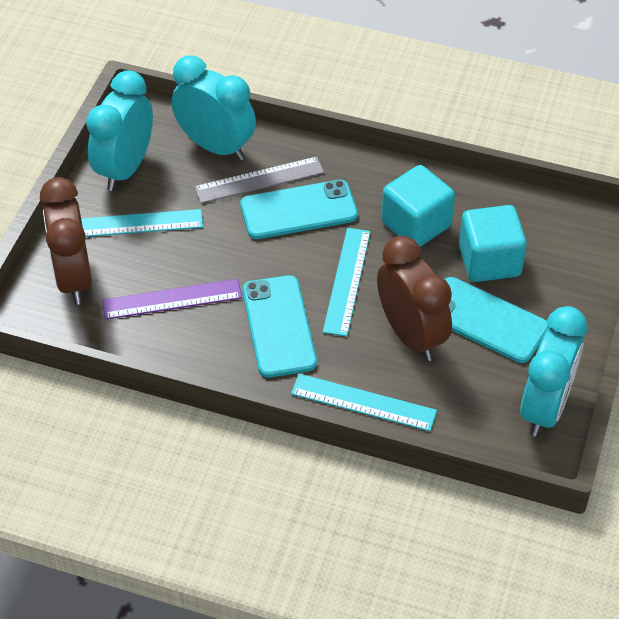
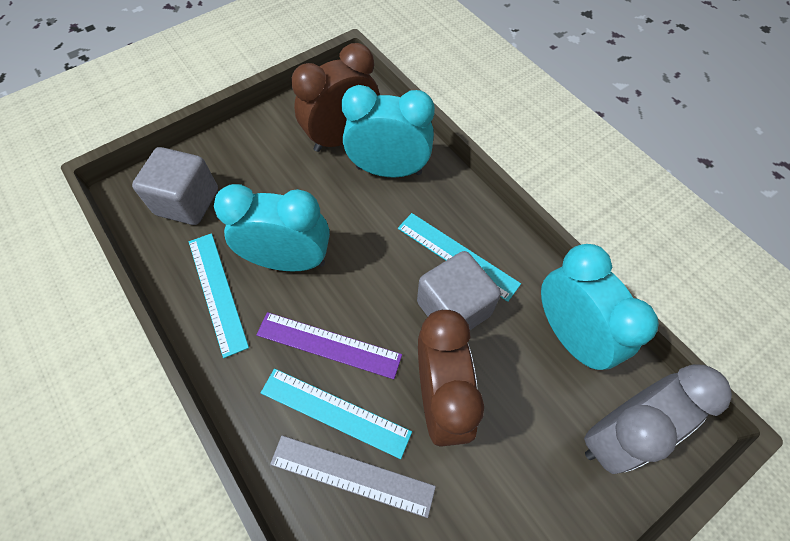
grey clock: 0 -> 1
grey cube: 0 -> 2
turquoise cube: 2 -> 0
turquoise phone: 3 -> 0

